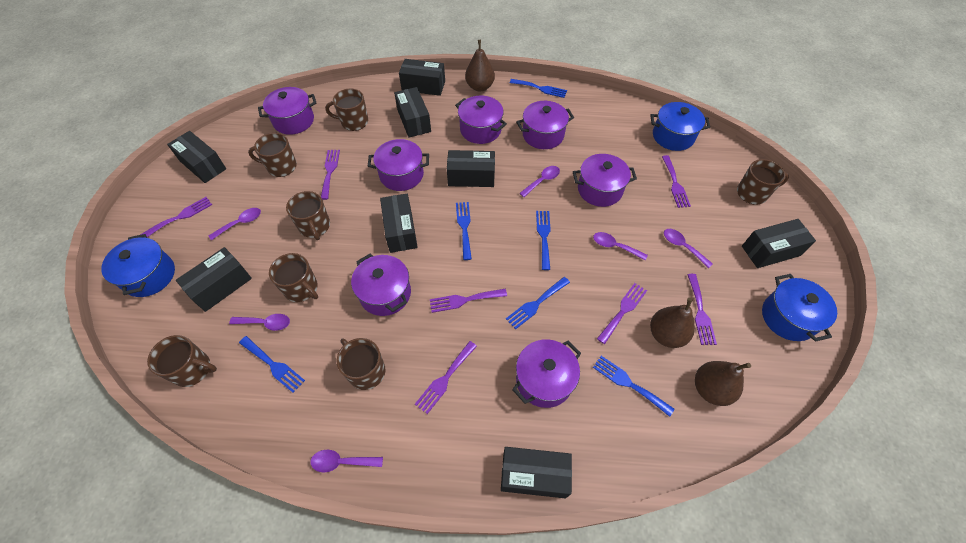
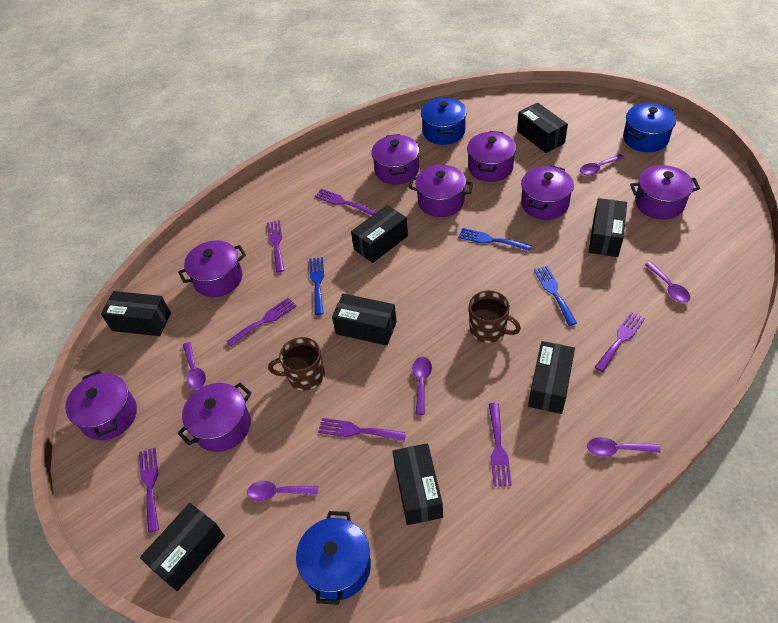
blue fork: 6 -> 3
brown mug: 7 -> 2
brown pear: 3 -> 0
purple pot: 7 -> 8

